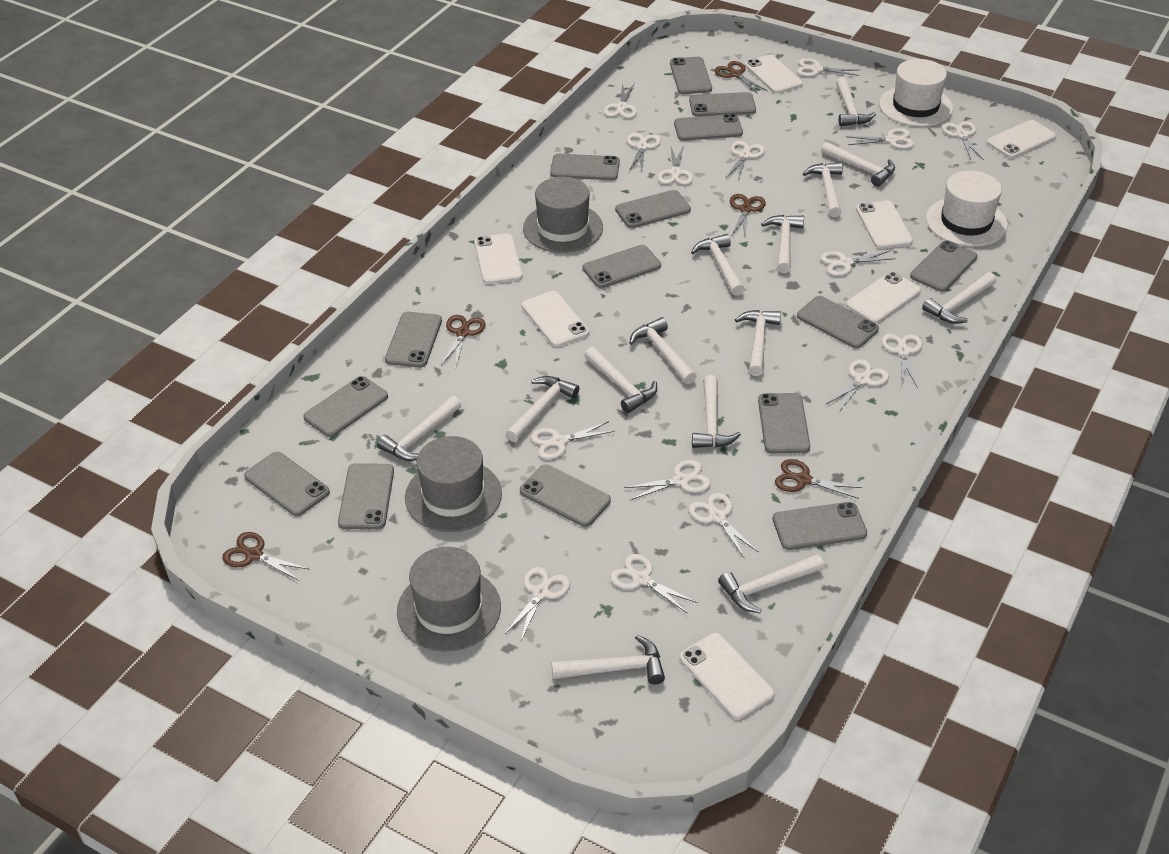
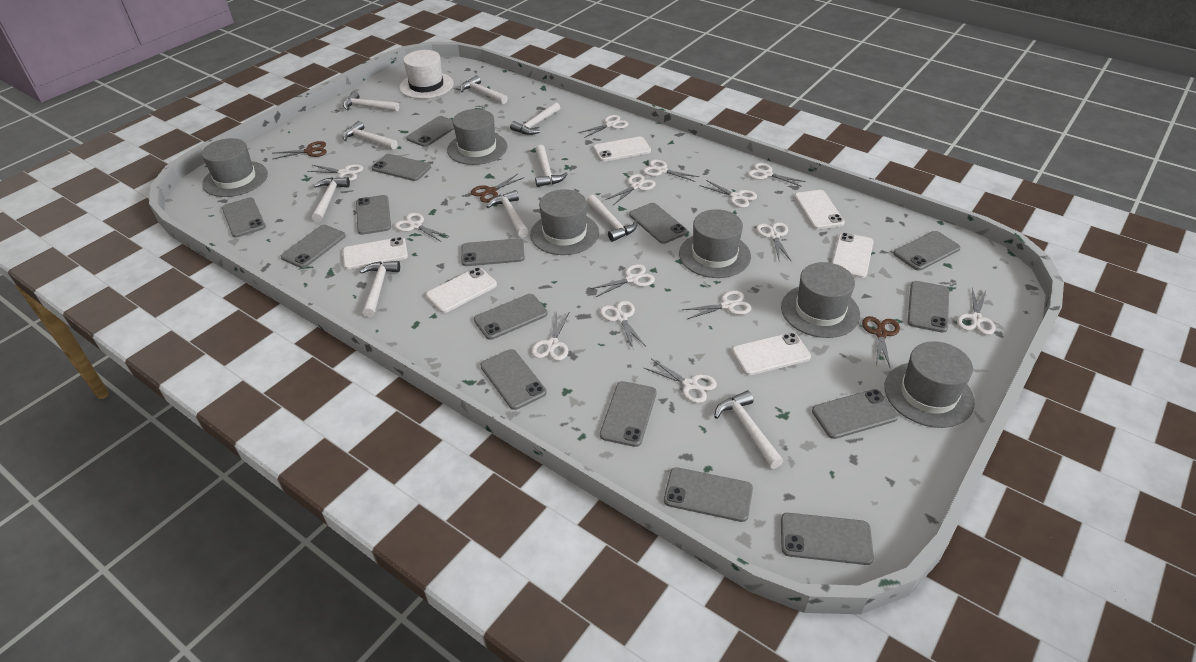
brown scissors: 5 -> 3
grey hat: 3 -> 6
white hammer: 14 -> 10
white hat: 2 -> 1
white phone: 7 -> 6
white scissors: 15 -> 14

